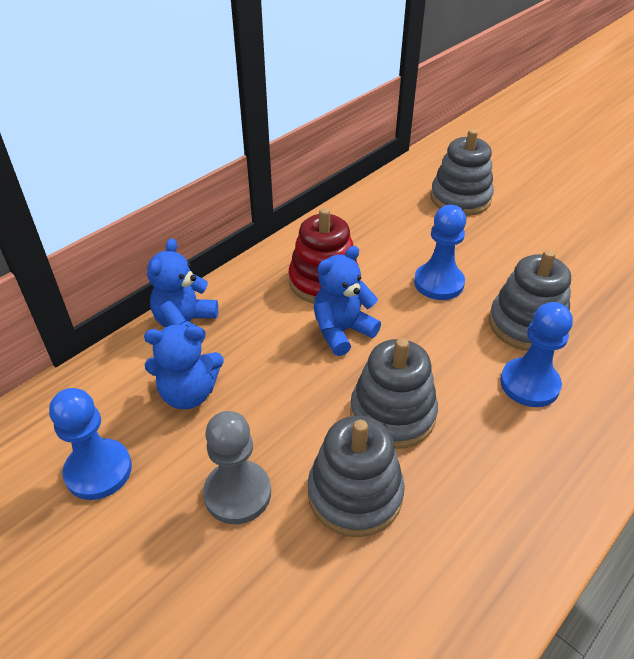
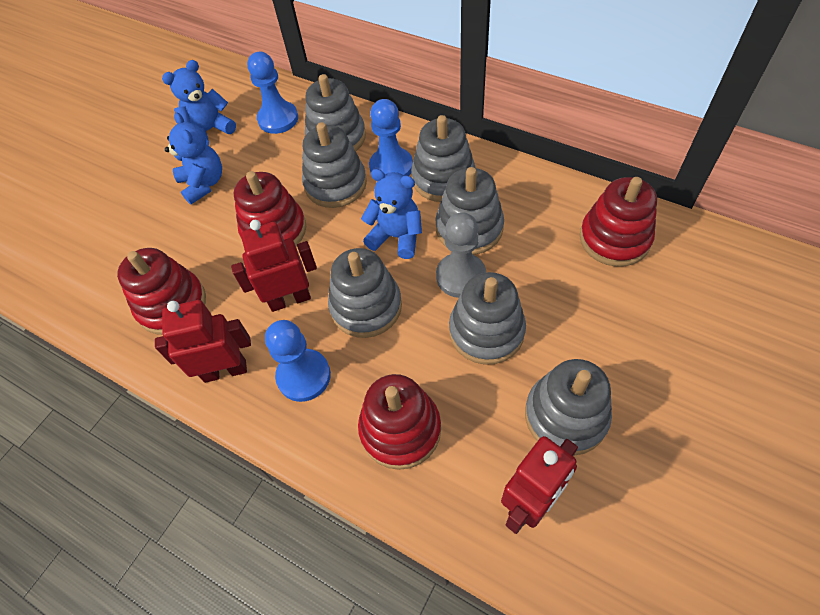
grey stacking toy: 4 -> 7
red robot: 0 -> 3
red stacking toy: 1 -> 4

